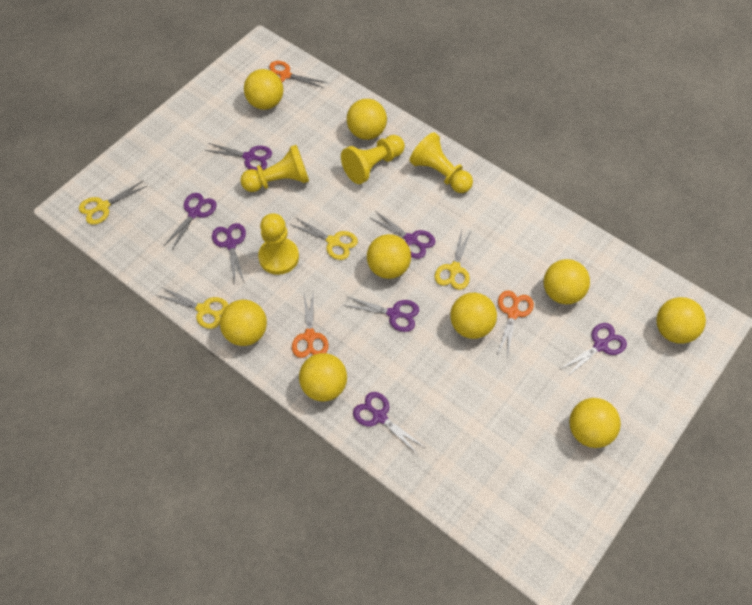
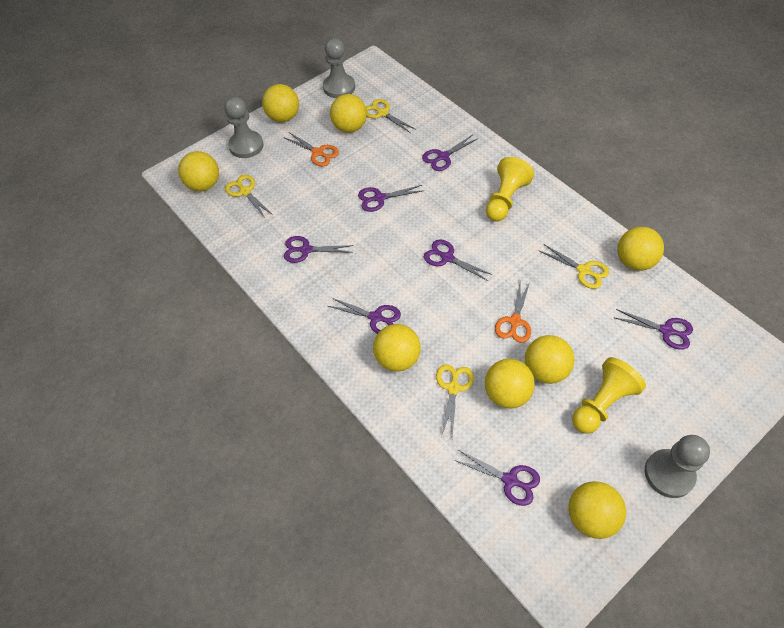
grey pawn: 0 -> 3
orange scissors: 3 -> 2
yellow ball: 9 -> 8
yellow pawn: 4 -> 2

